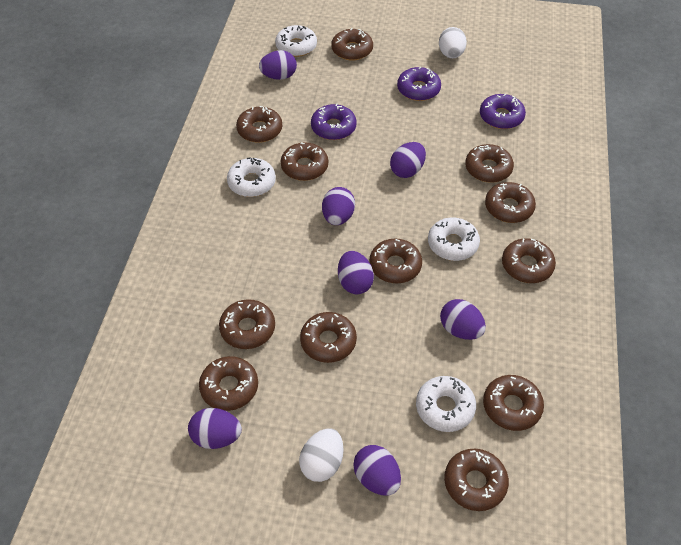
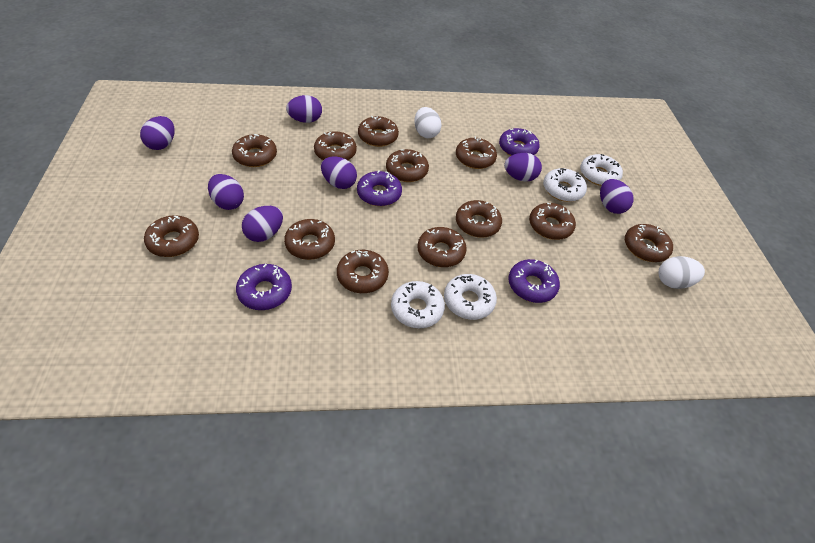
purple donut: 3 -> 4

